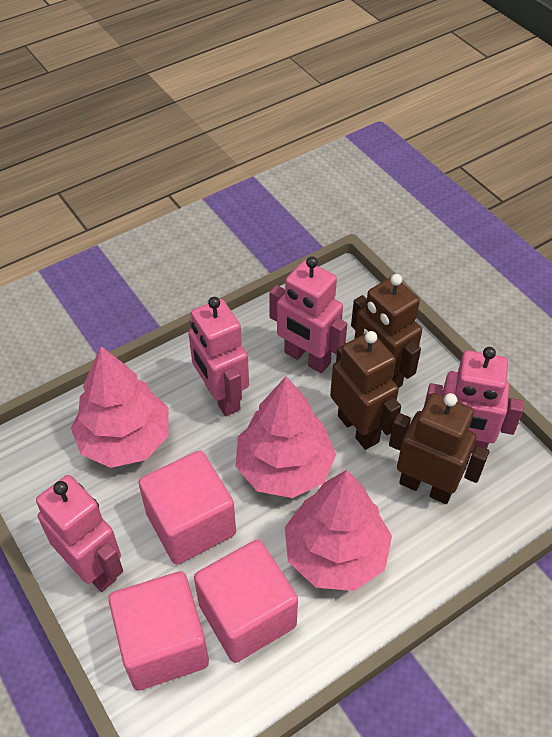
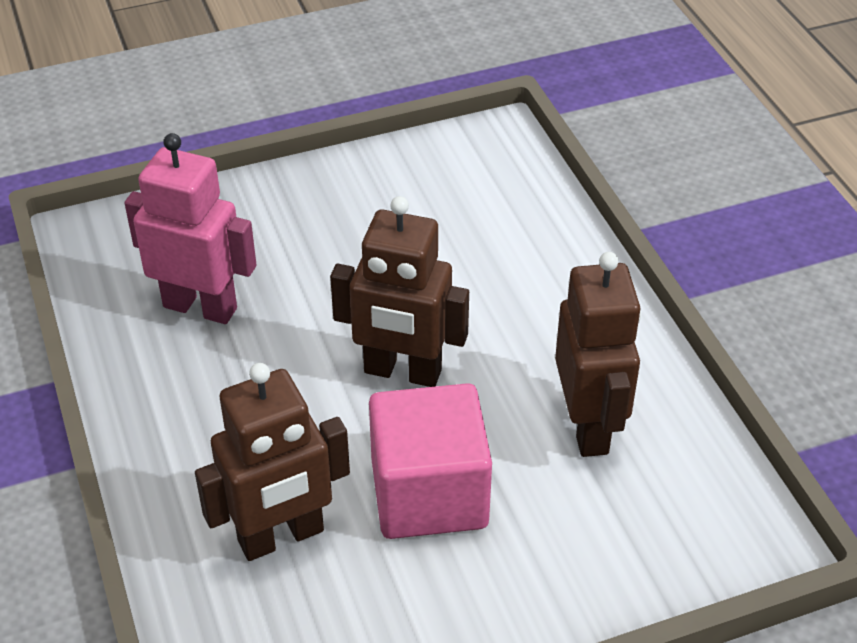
pink cube: 3 -> 1
pink robot: 4 -> 1
pink tree: 3 -> 0

